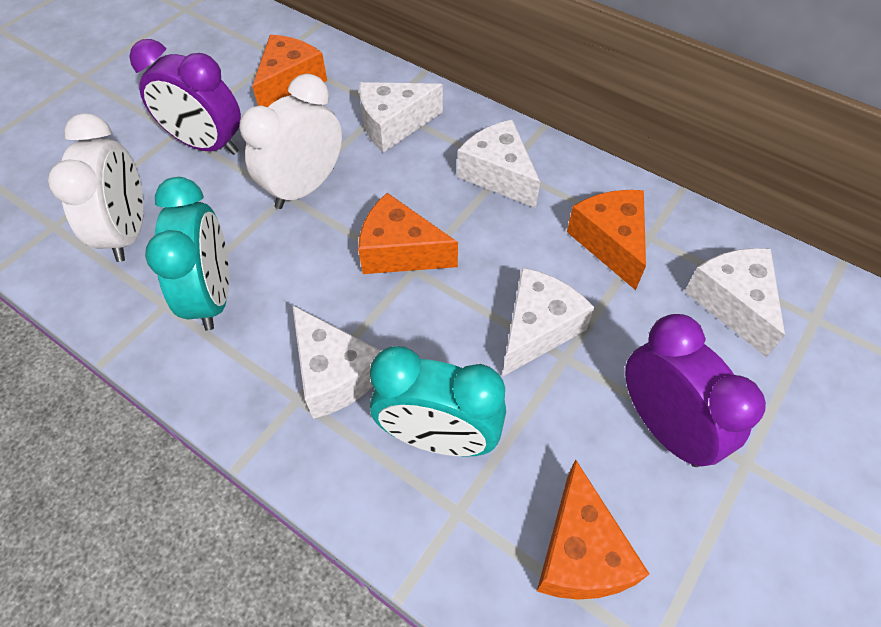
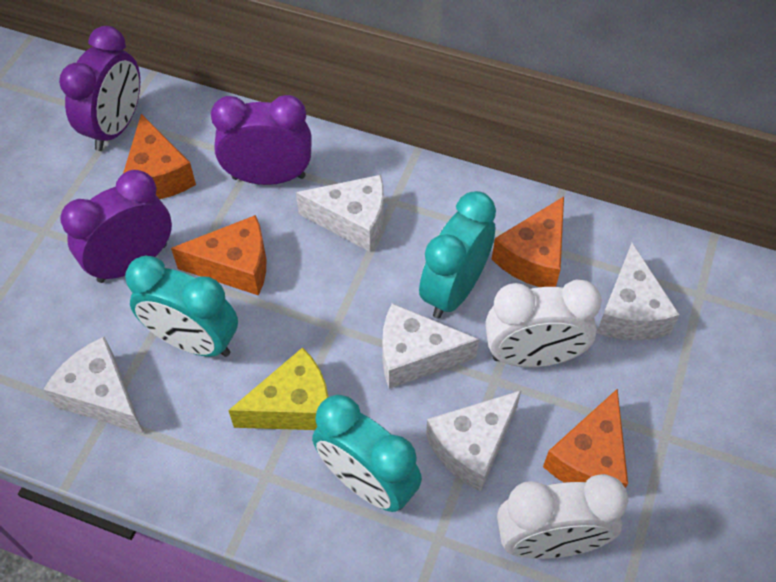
purple clock: 2 -> 3
turquoise clock: 2 -> 3
yellow cheese: 0 -> 1

